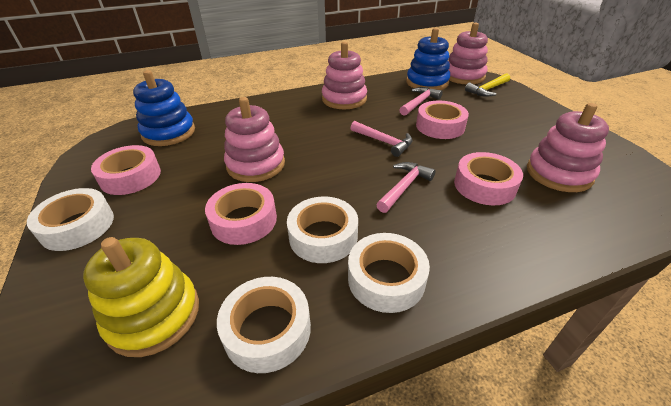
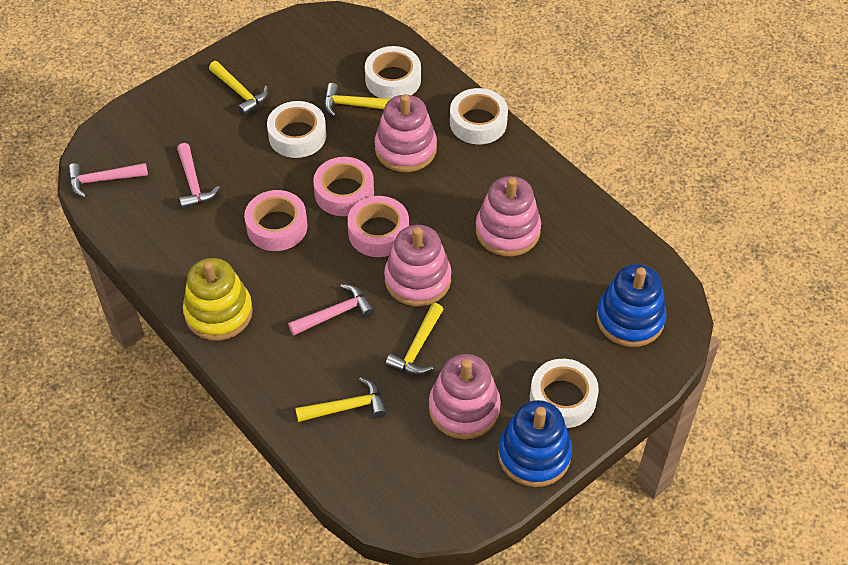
pink tape: 4 -> 3
yellow hammer: 1 -> 4

